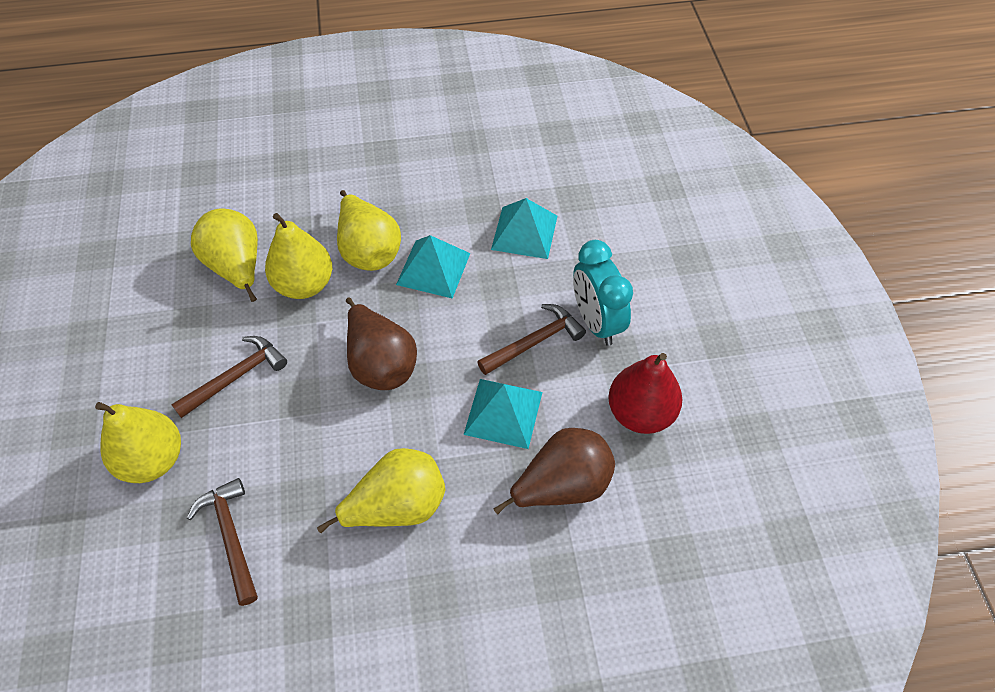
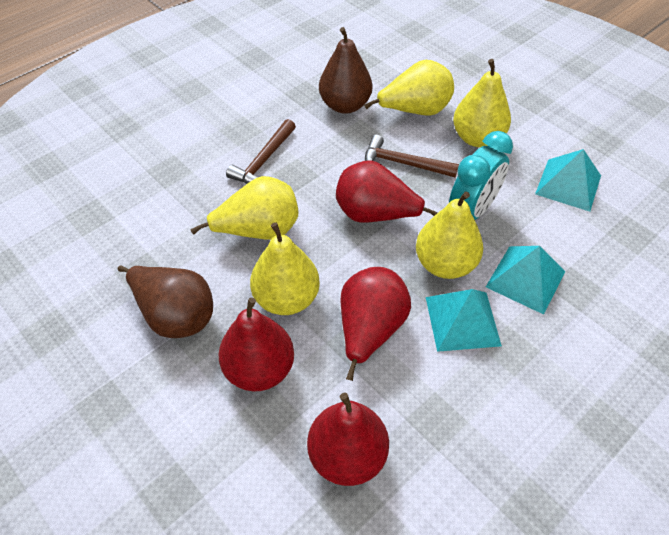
brown hammer: 3 -> 2
red pear: 1 -> 4

